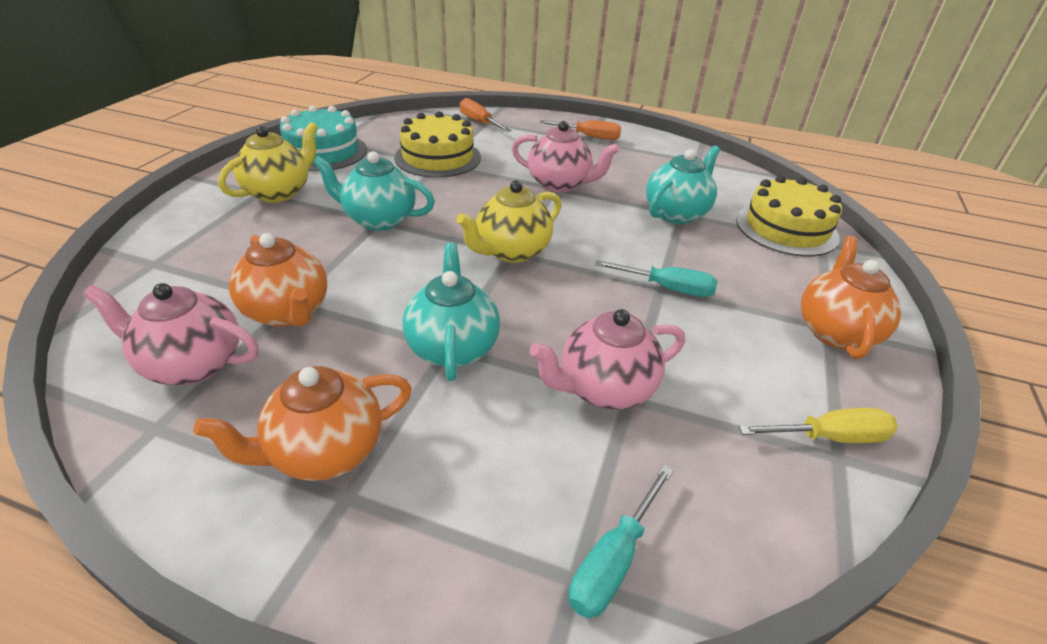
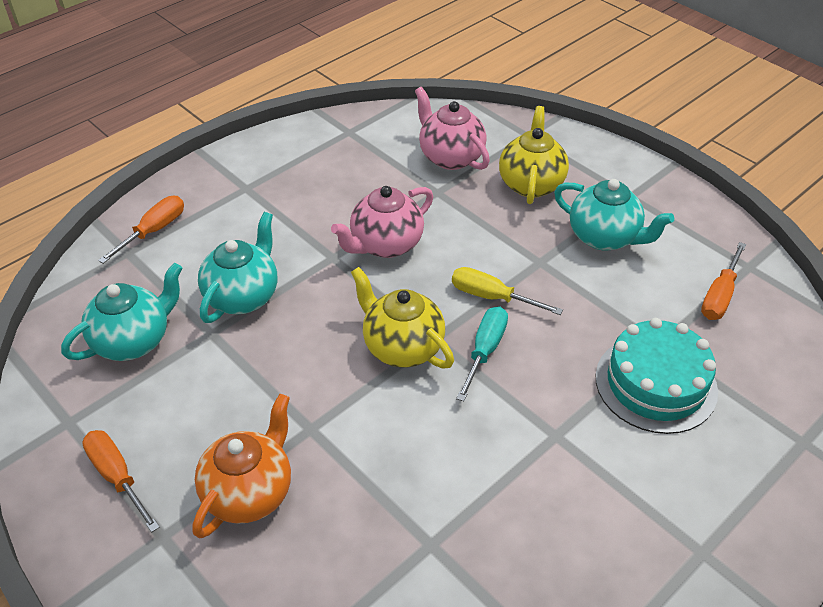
orange screwdriver: 2 -> 3
orange teapot: 3 -> 1
pink teapot: 3 -> 2
turquoise screwdriver: 2 -> 1
yellow cake: 2 -> 0

